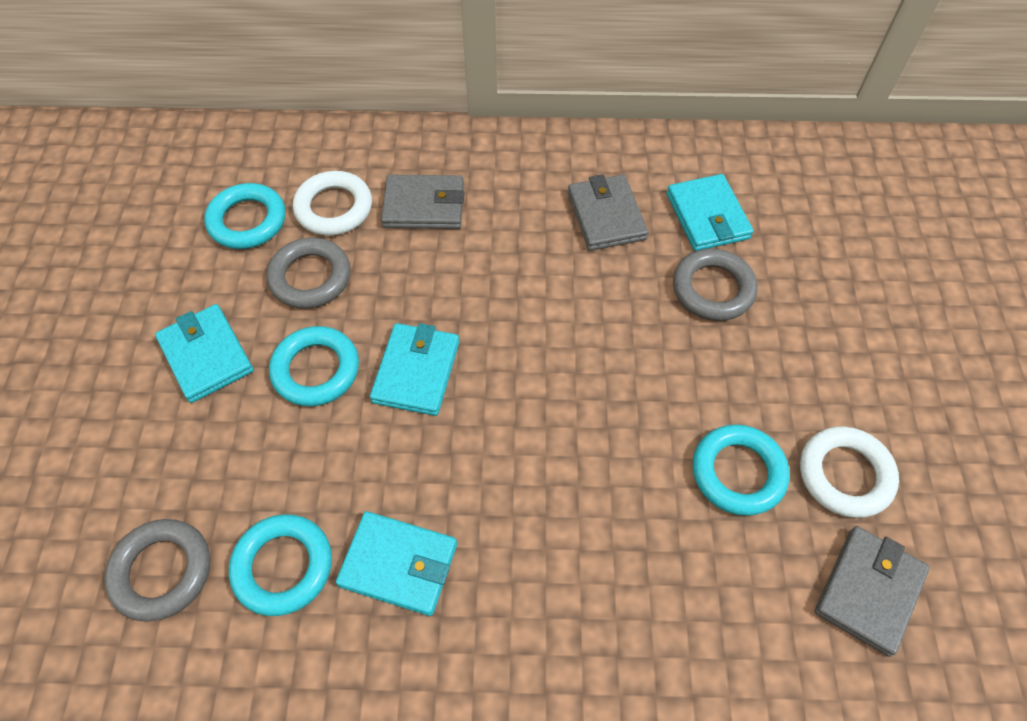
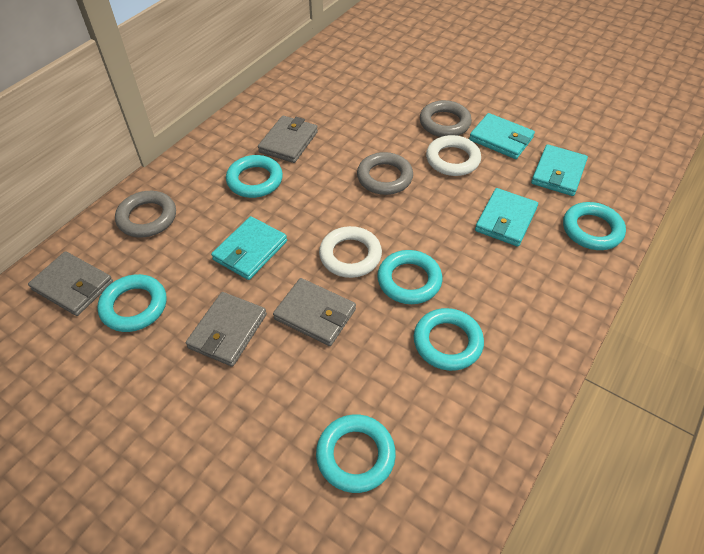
grey wallet: 3 -> 4
turquoise ring: 4 -> 6

